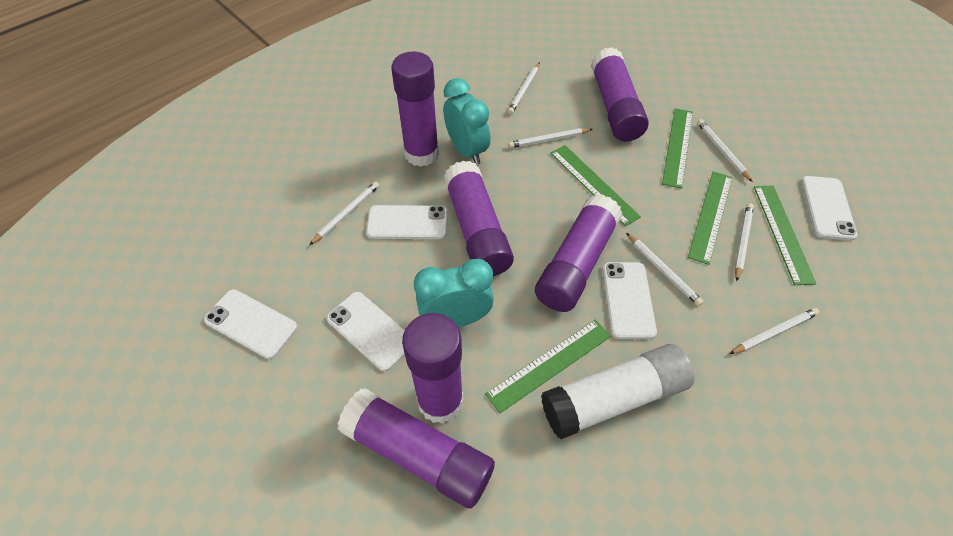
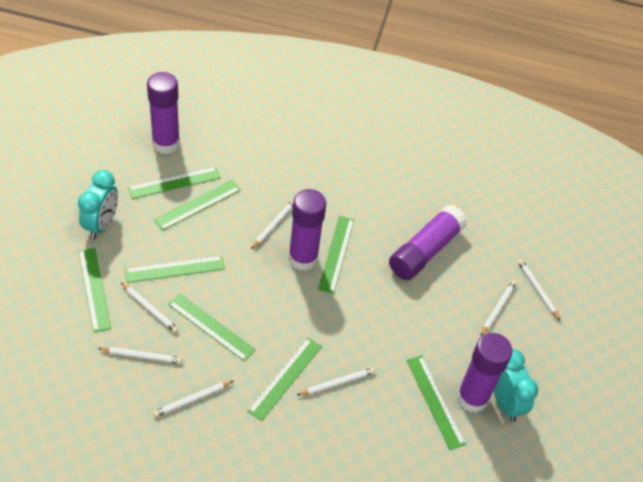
green ruler: 5 -> 8
purple glue stick: 6 -> 4
white glue stick: 1 -> 0
white phone: 5 -> 0

